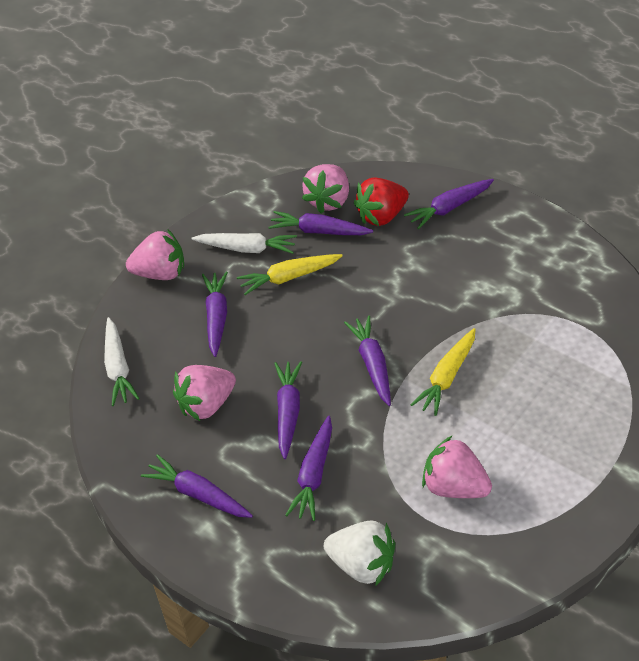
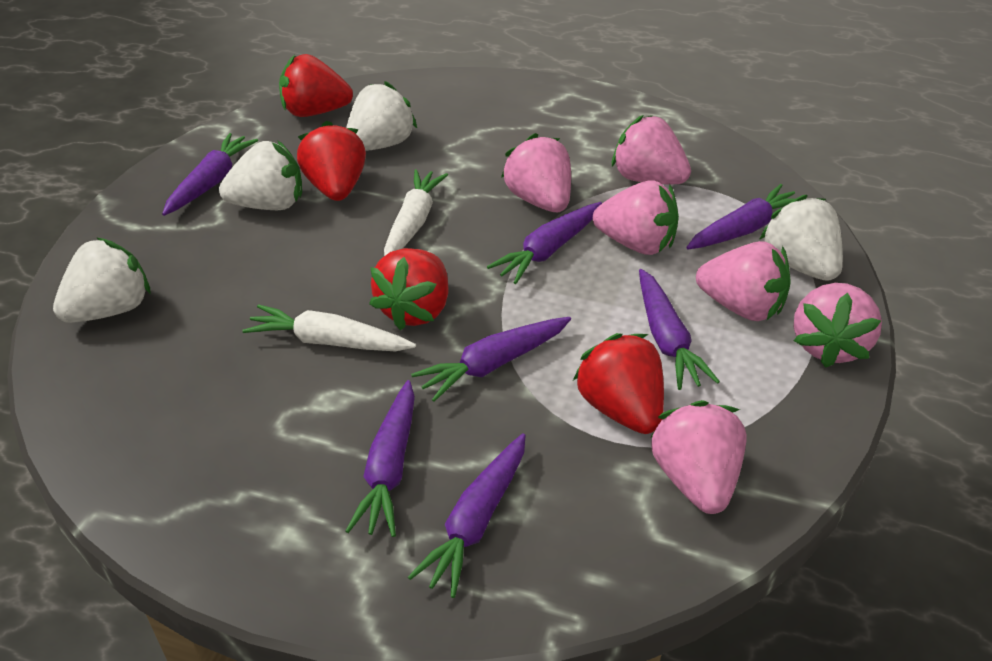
pink strawberry: 4 -> 6
red strawberry: 1 -> 4
white strawberry: 1 -> 4
yellow carrot: 2 -> 0

